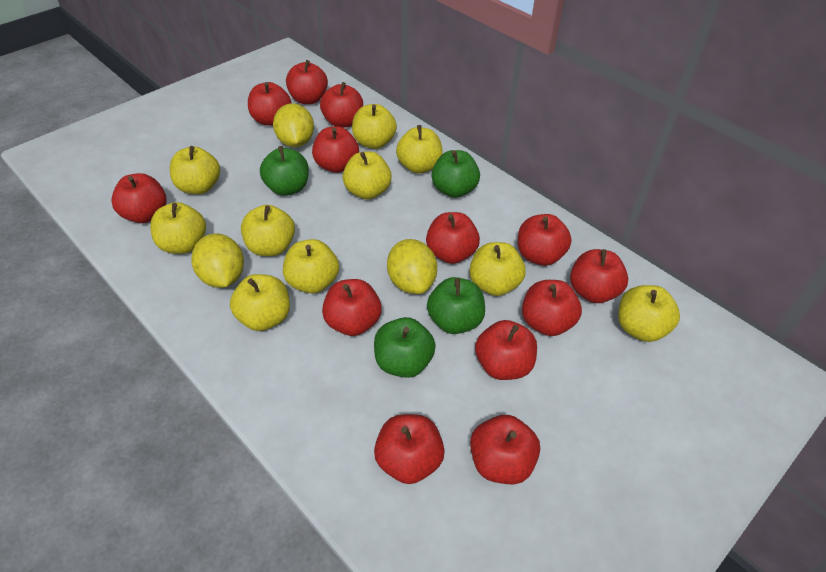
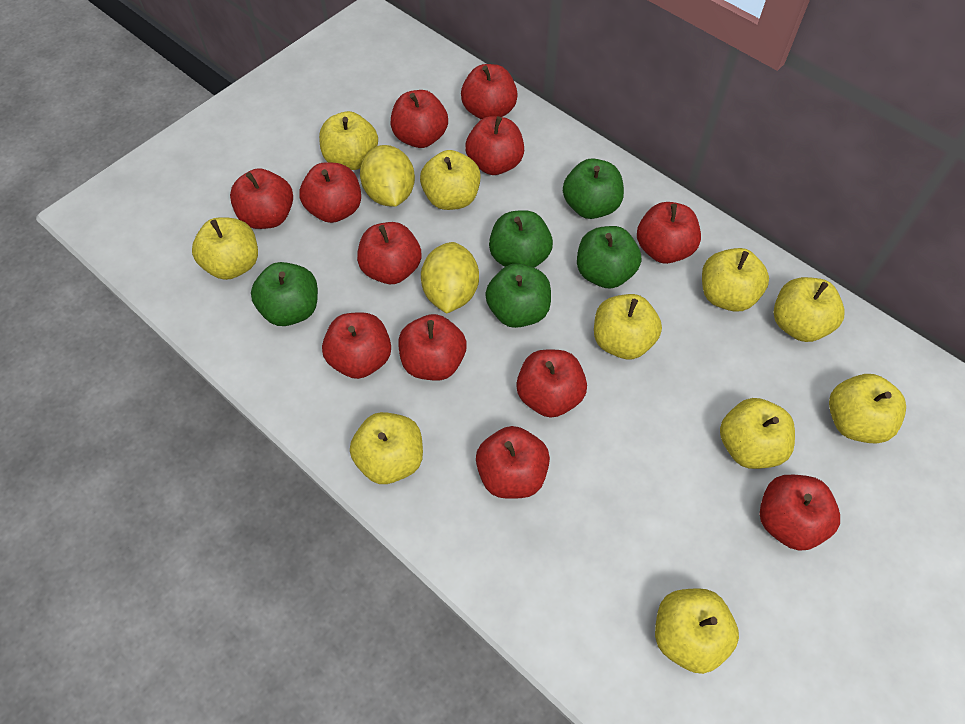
green apple: 4 -> 5
red apple: 13 -> 12
yellow lemon: 3 -> 2

